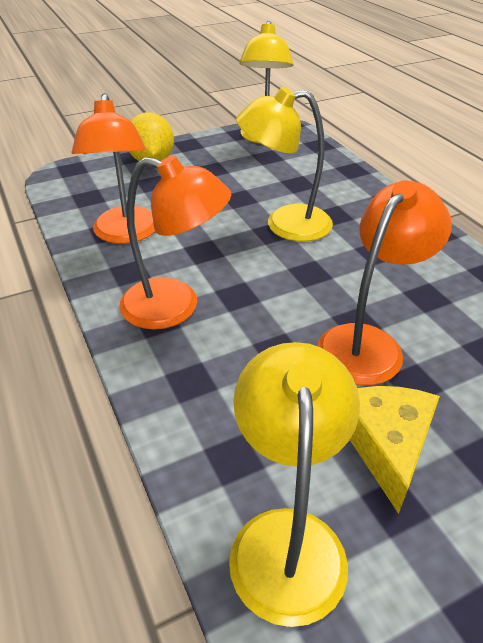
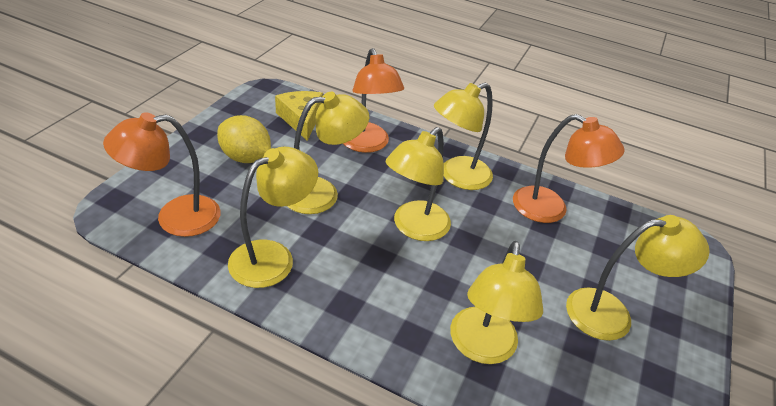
yellow lamp: 3 -> 6

